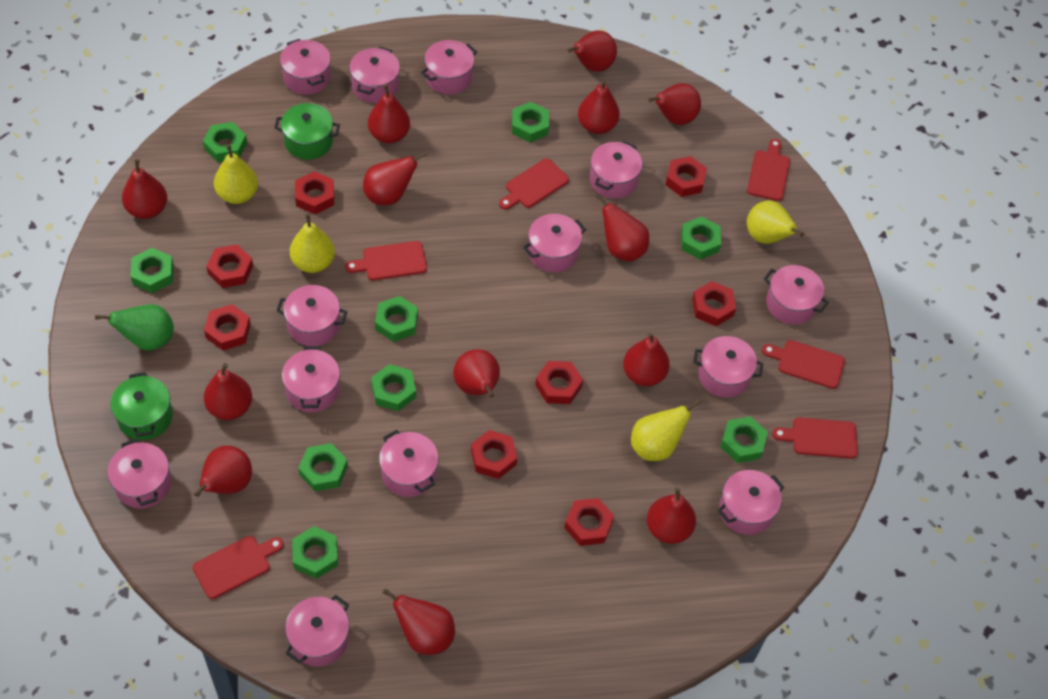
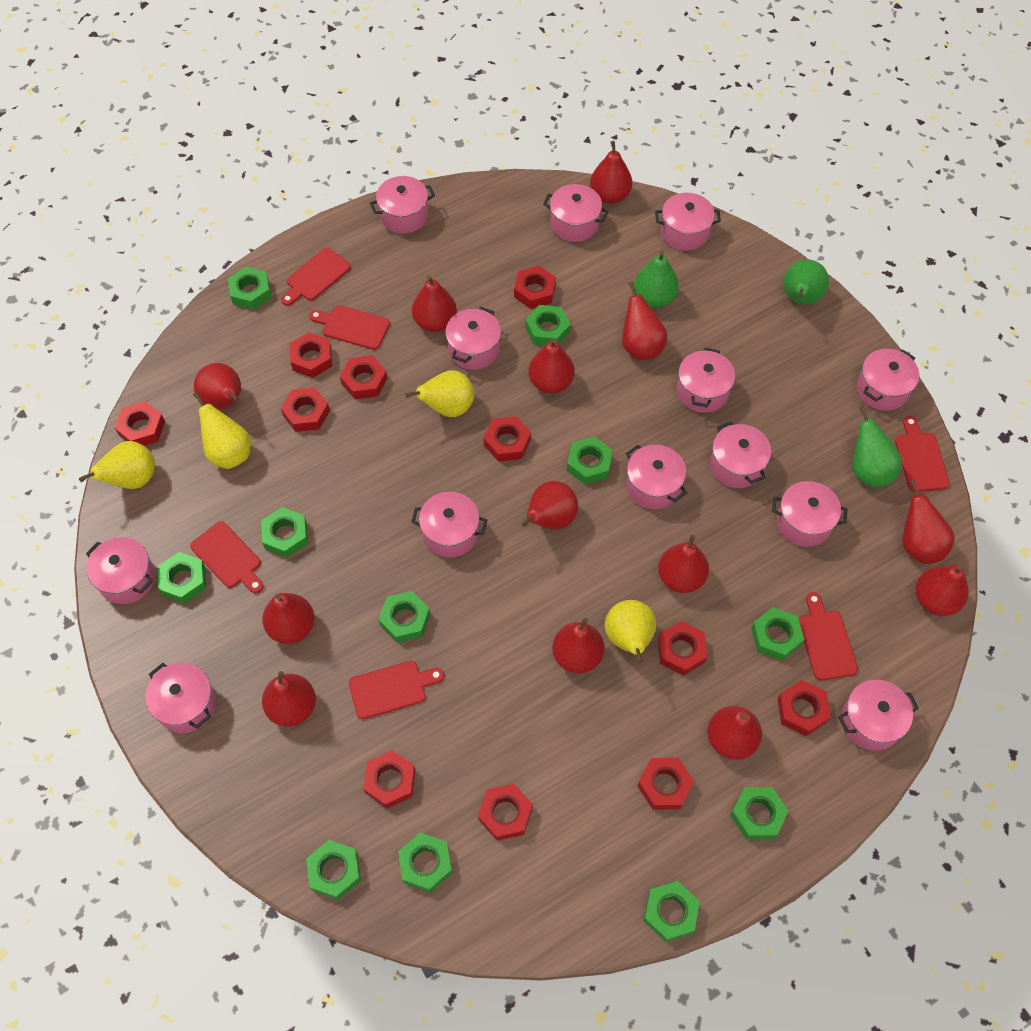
green nut: 9 -> 11
green pear: 1 -> 3
green pot: 2 -> 0
red nut: 8 -> 11

